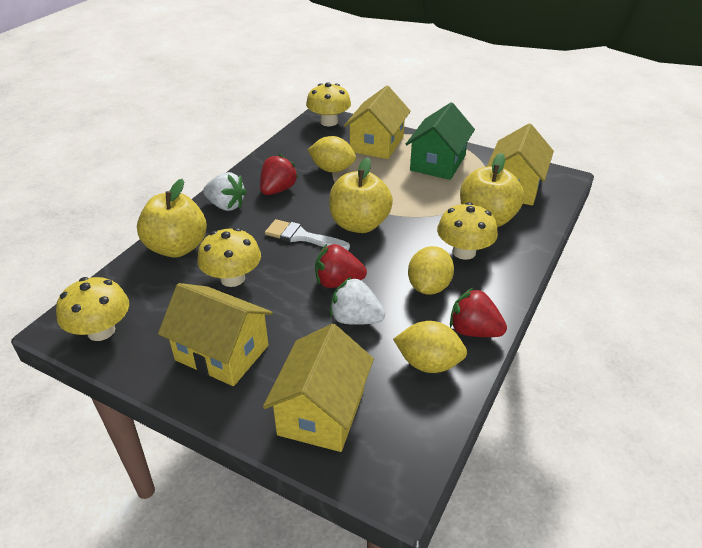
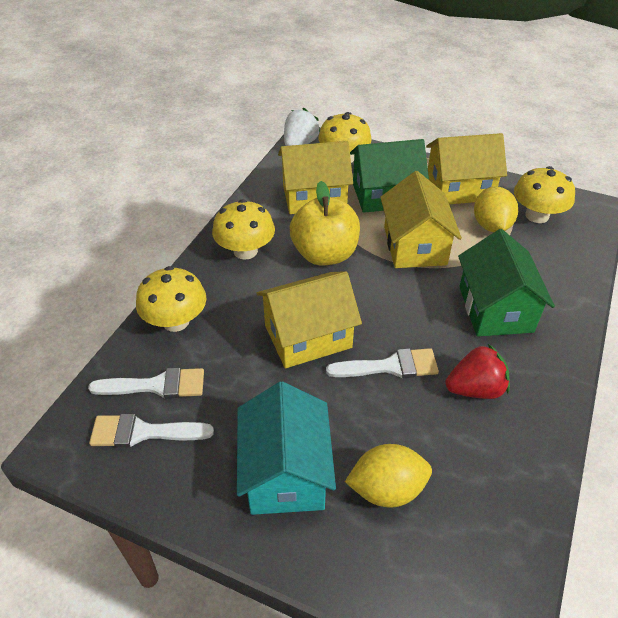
green house: 1 -> 2
red strawberry: 3 -> 1
turquoise house: 0 -> 1
white brush: 1 -> 3
white strawberry: 2 -> 1
yellow apple: 3 -> 1
yellow lemon: 3 -> 2

